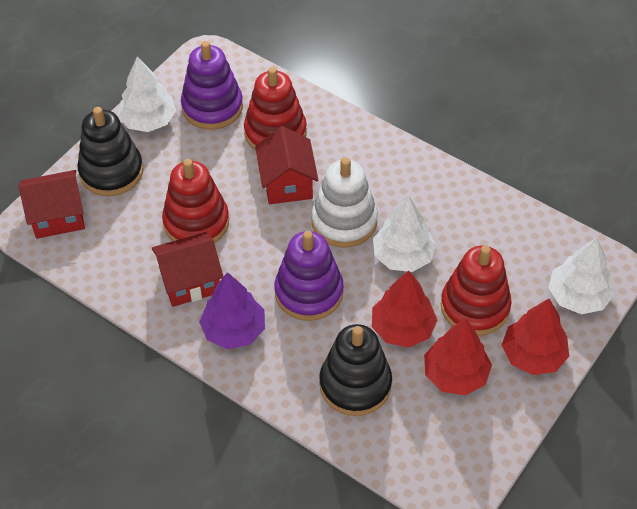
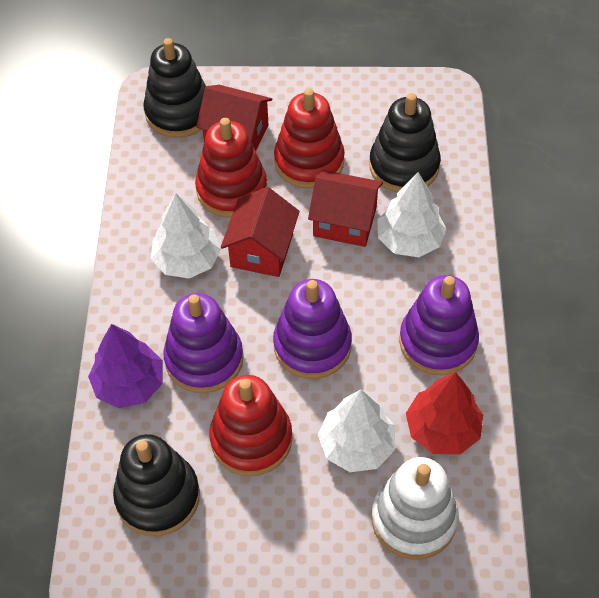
black stacking toy: 2 -> 3
purple stacking toy: 2 -> 3
red tree: 3 -> 1

